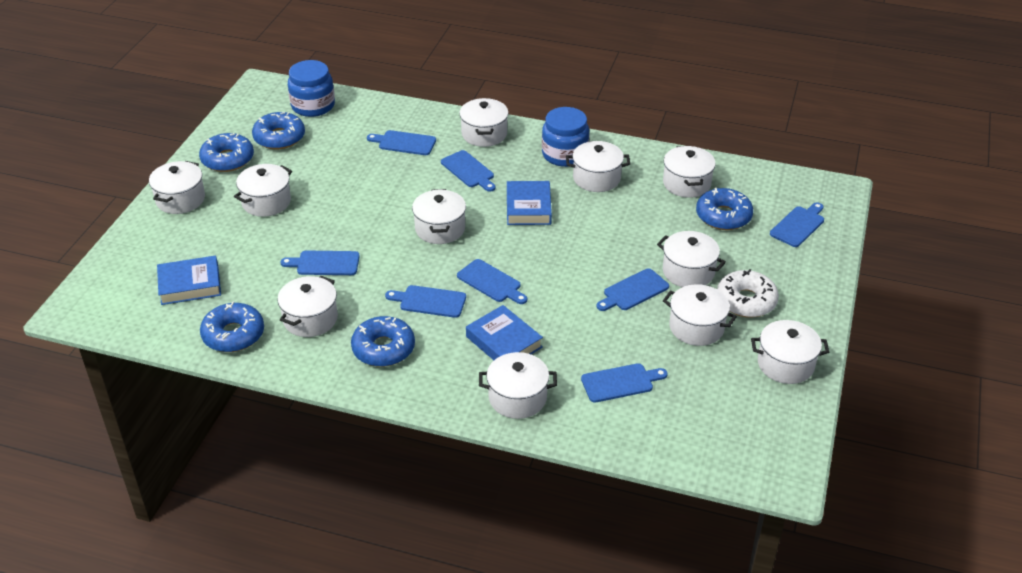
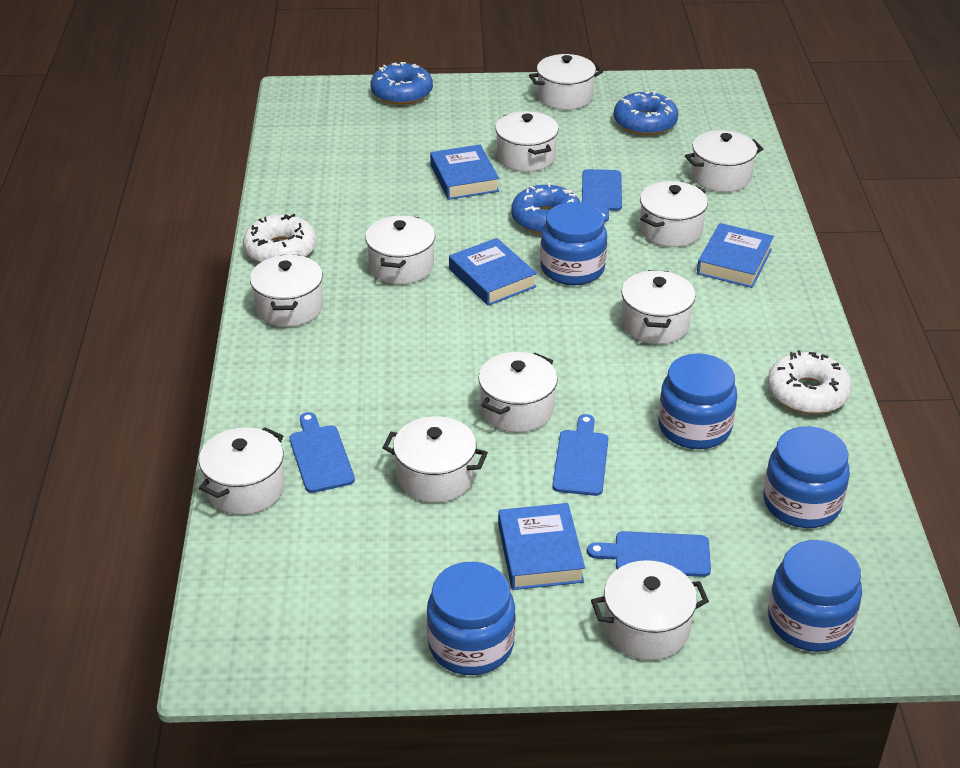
blue book: 3 -> 4
blue cutting board: 8 -> 4
blue donut: 5 -> 3
blue jar: 2 -> 5
white donut: 1 -> 2

